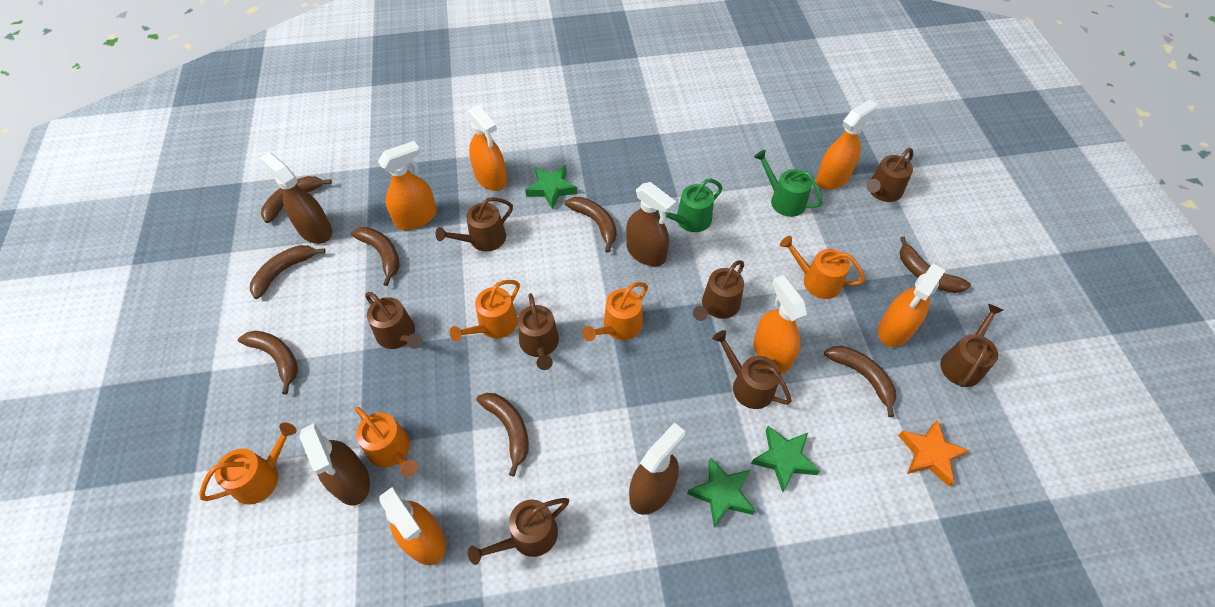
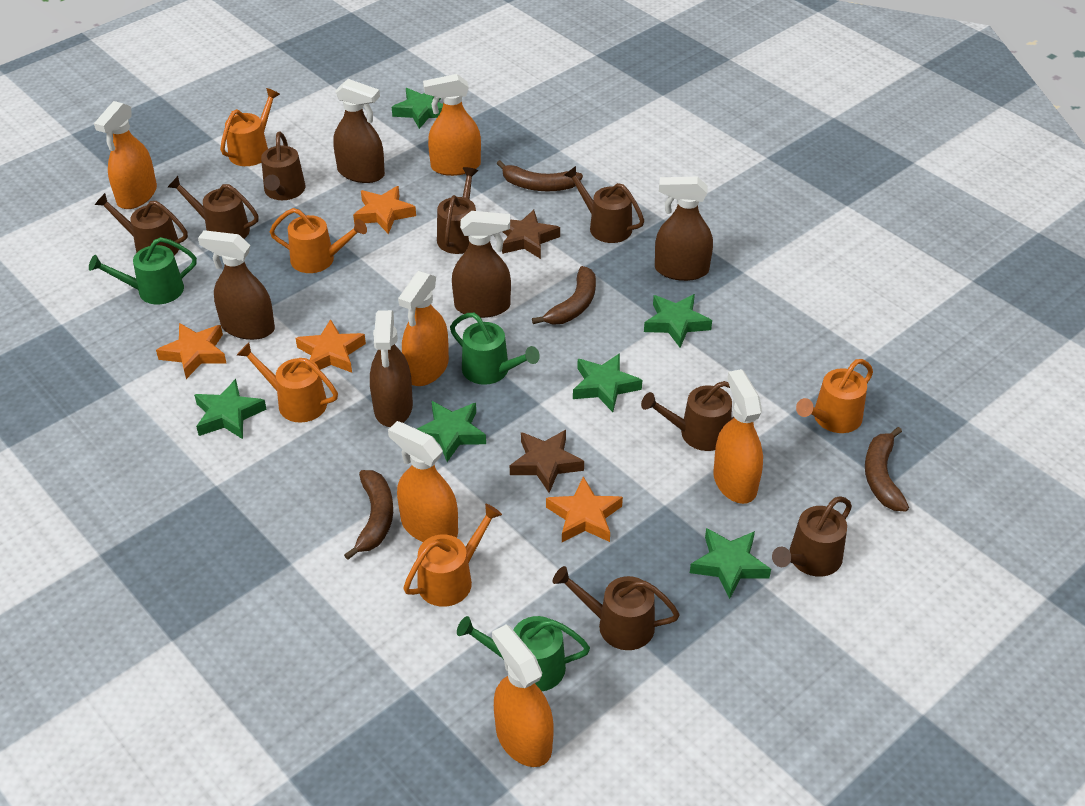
brown banana: 8 -> 4
brown spray bottle: 4 -> 5
brown star: 0 -> 2
green star: 3 -> 6
green watering can: 2 -> 3
orange star: 1 -> 4

